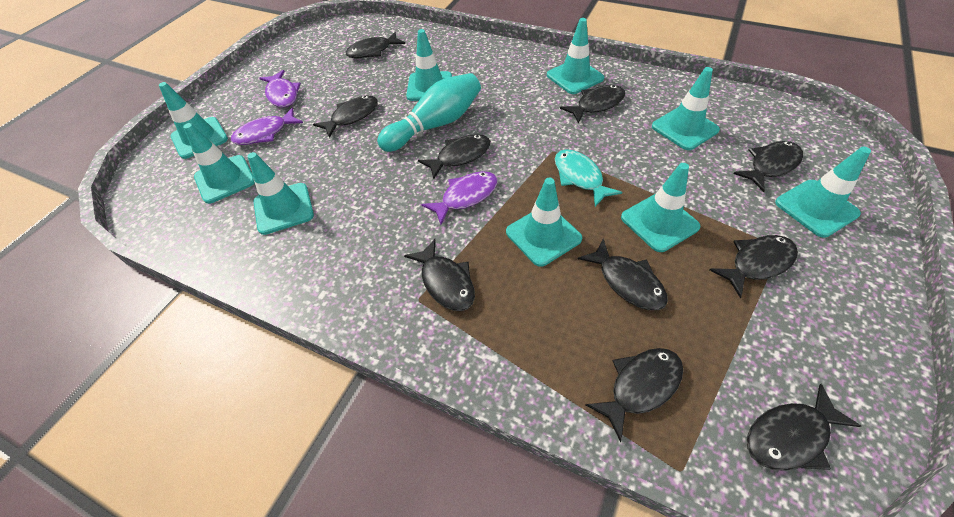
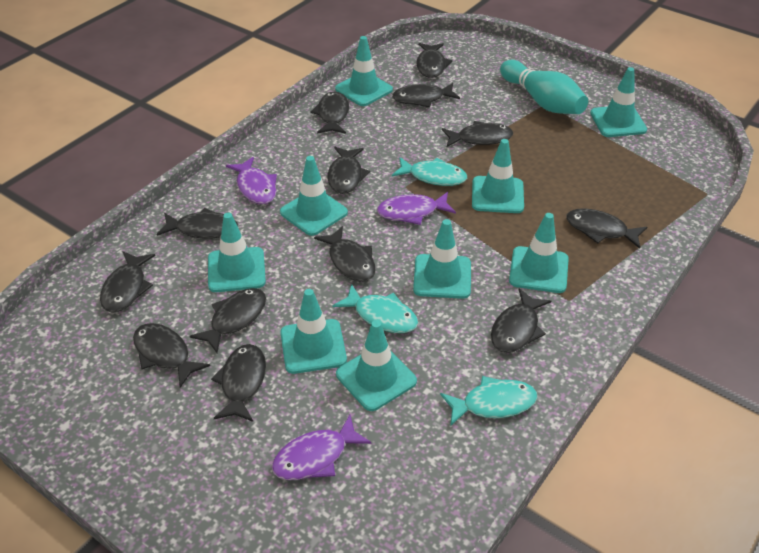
black fish: 10 -> 13
turquoise fish: 1 -> 3

